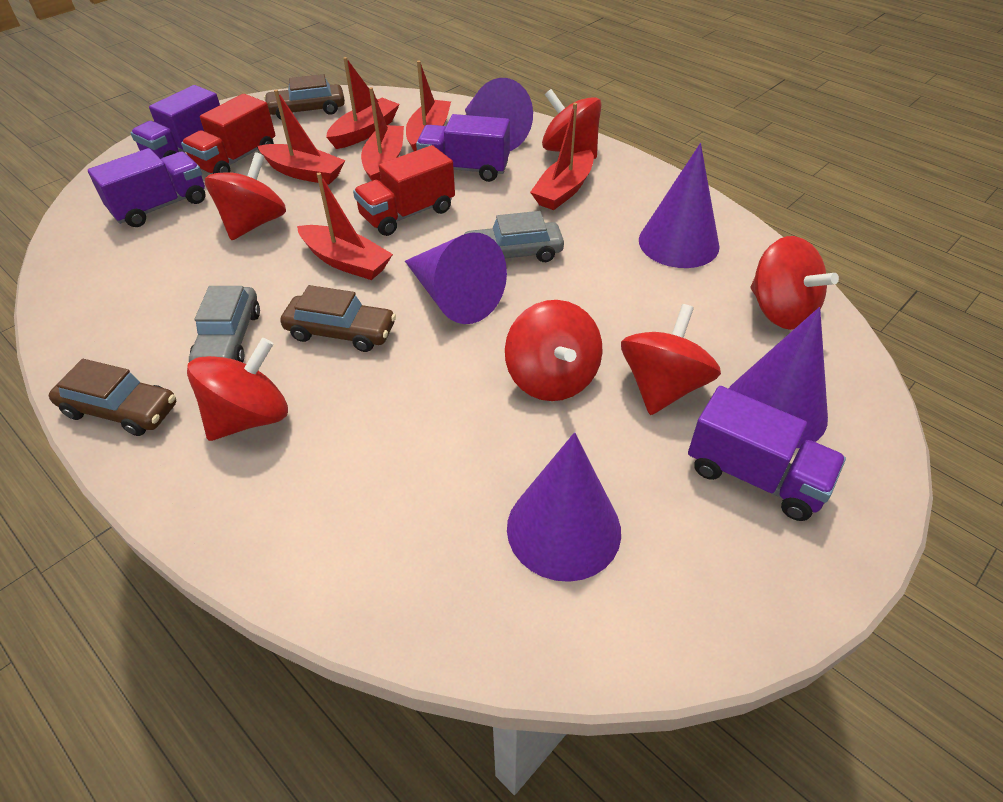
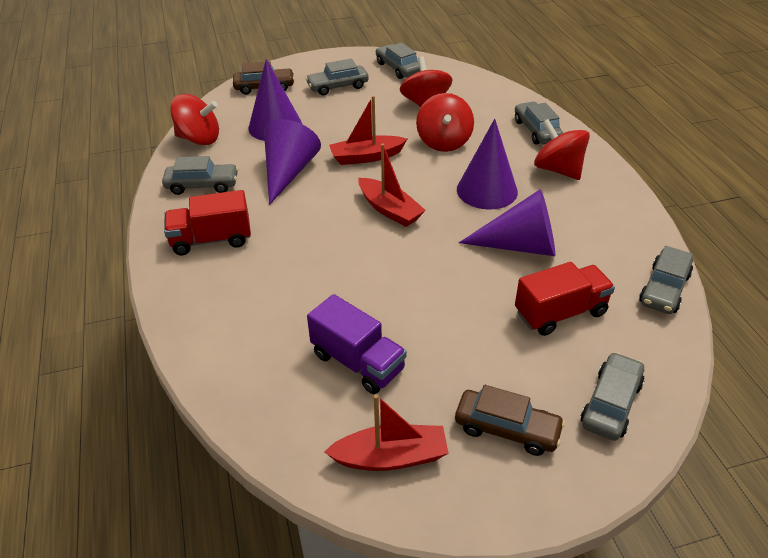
brown car: 3 -> 2
grey car: 2 -> 6
purple cone: 5 -> 4
purple truck: 4 -> 1
red boat: 6 -> 3
red spinning top: 6 -> 4

